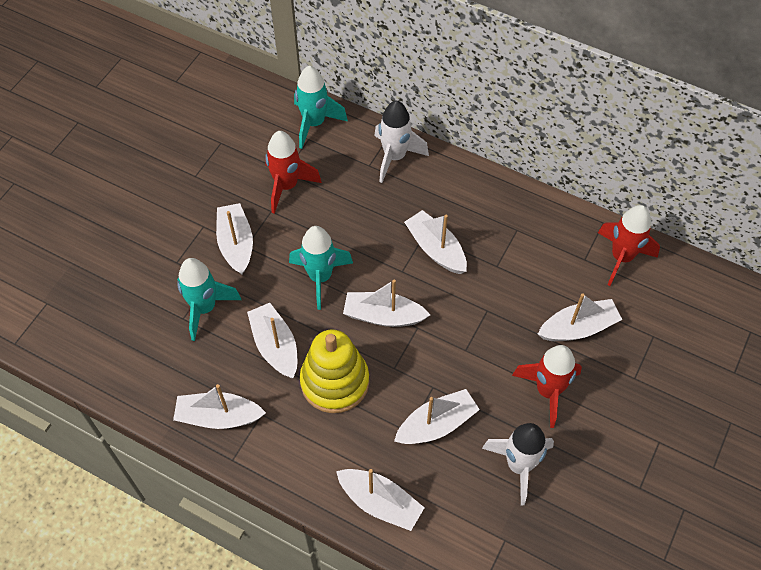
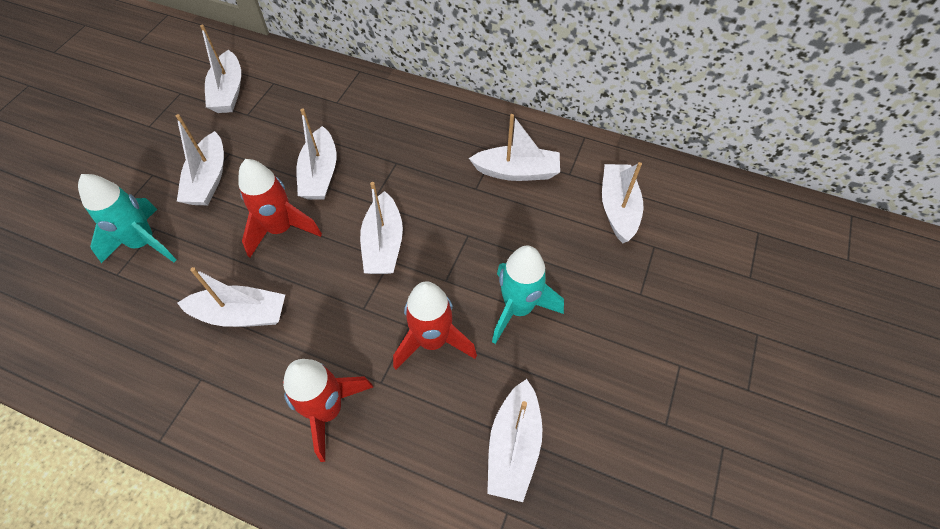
turquoise rocket: 3 -> 2
white rocket: 2 -> 0
yellow stacking toy: 1 -> 0

